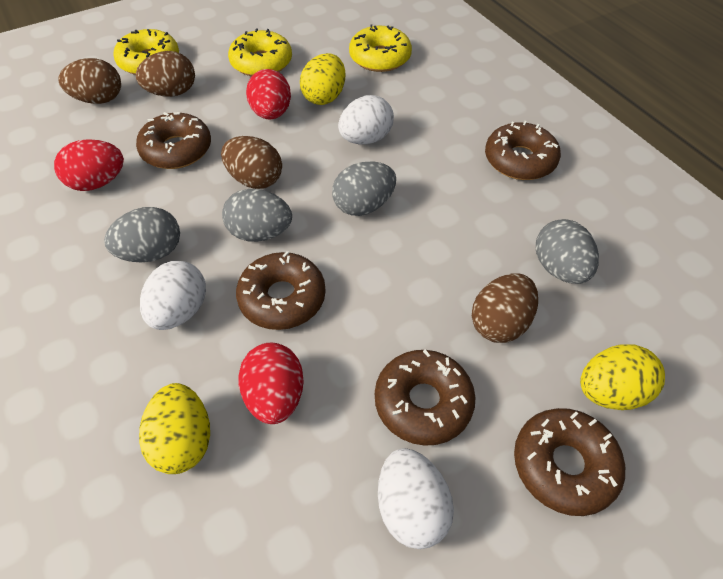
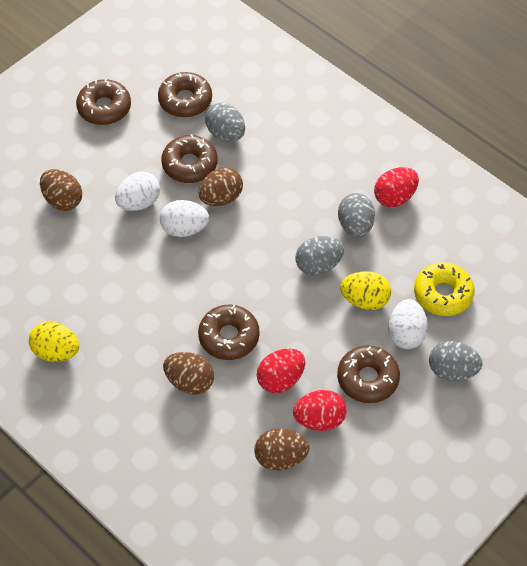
yellow donut: 3 -> 1
yellow egg: 3 -> 2

